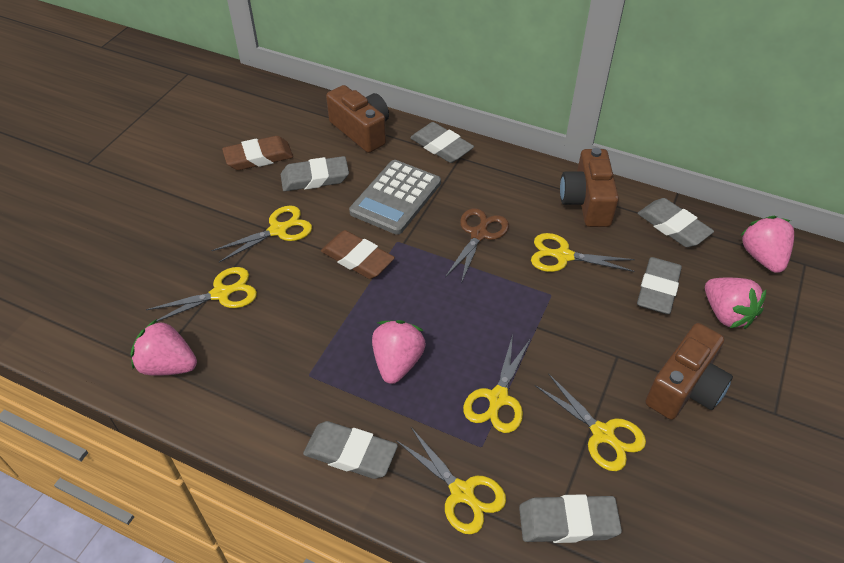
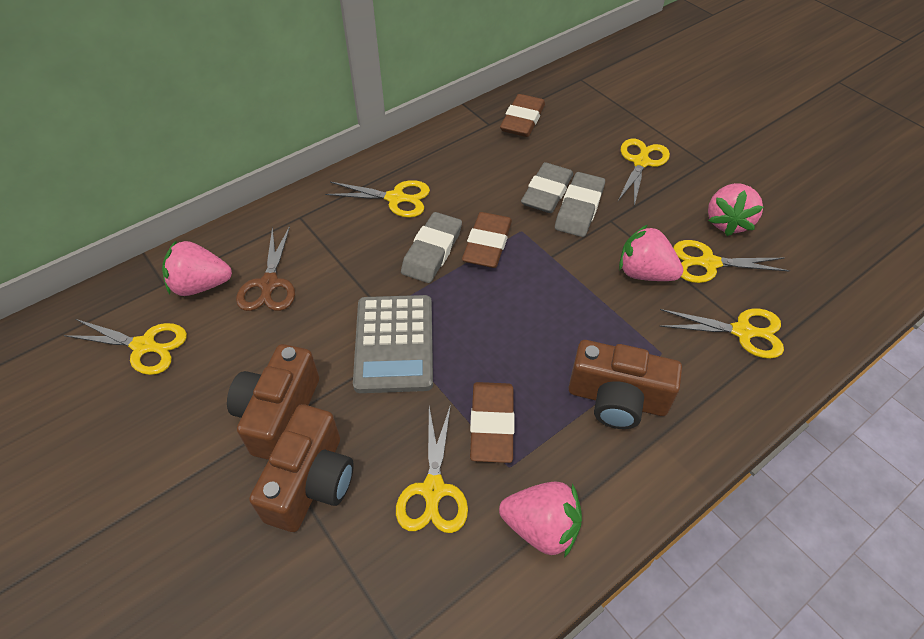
brown eraser: 2 -> 3
grey eraser: 6 -> 3

